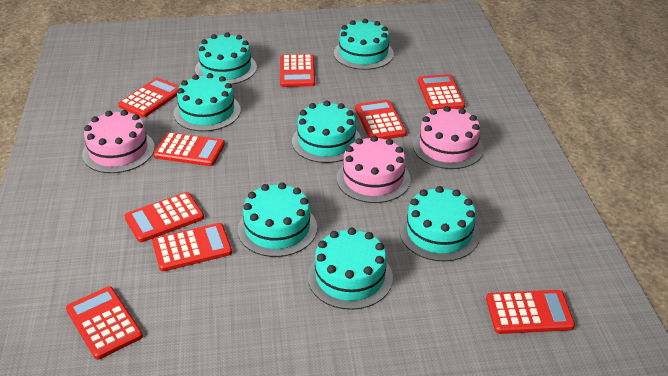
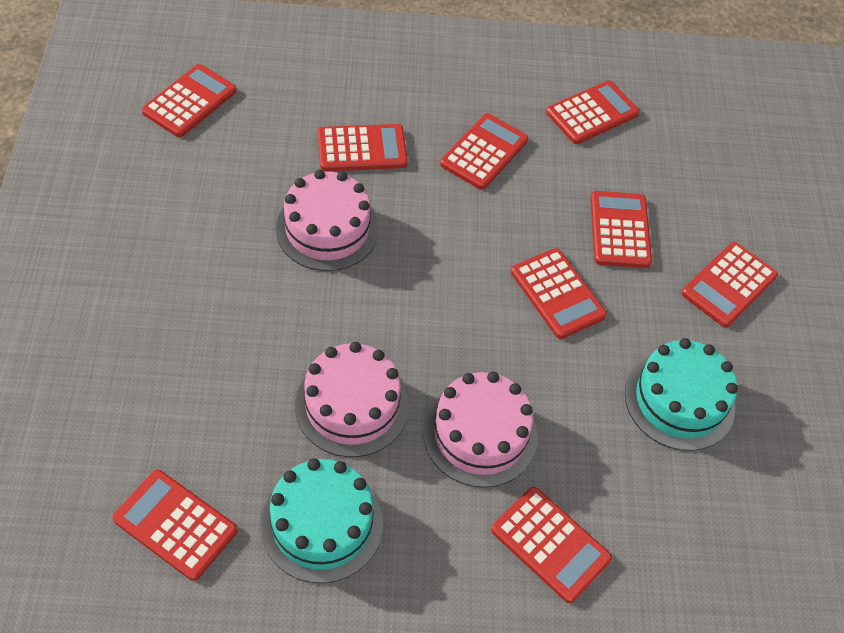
turquoise cake: 7 -> 2

